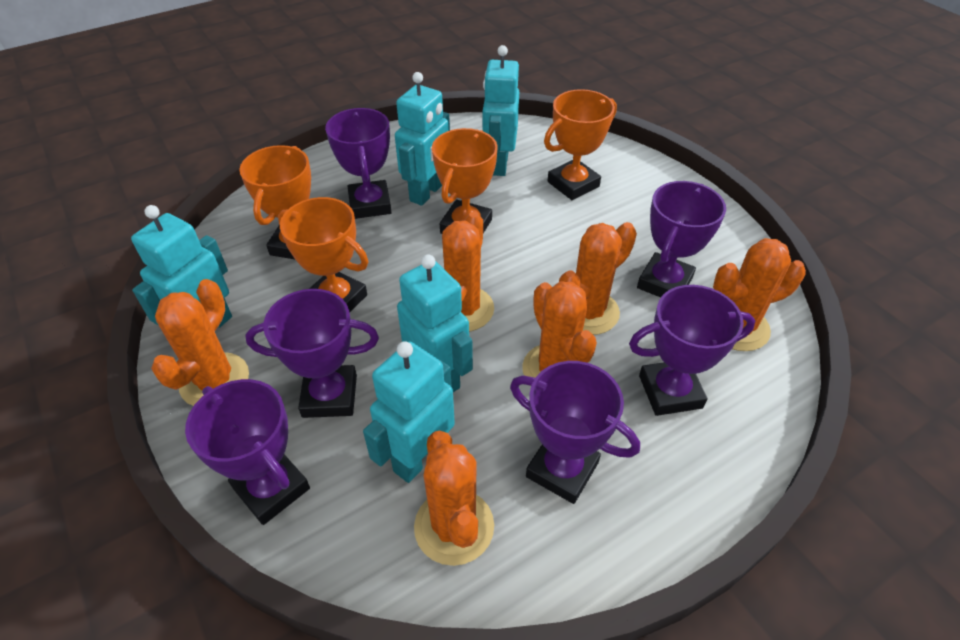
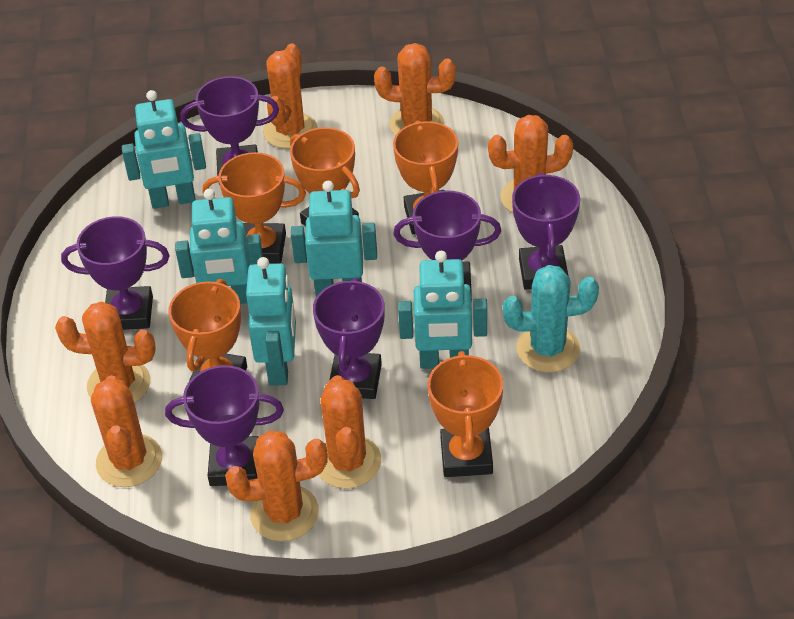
orange cactus: 6 -> 7
orange trophy: 4 -> 5
turquoise cactus: 0 -> 1

